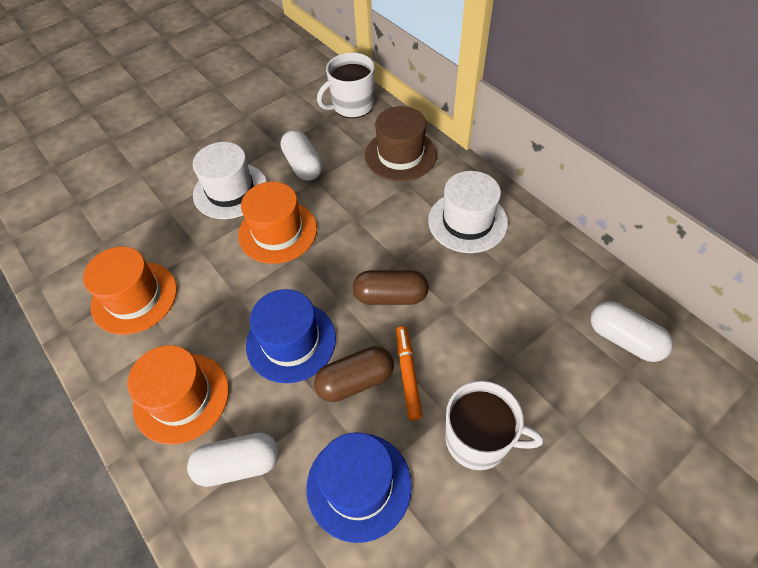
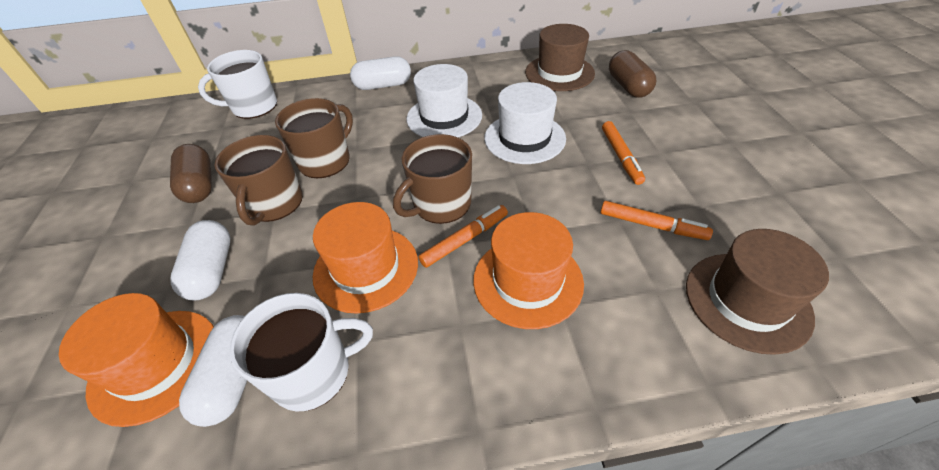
blue hat: 2 -> 0
brown hat: 1 -> 2
brown mug: 0 -> 3
orange marker: 1 -> 3

